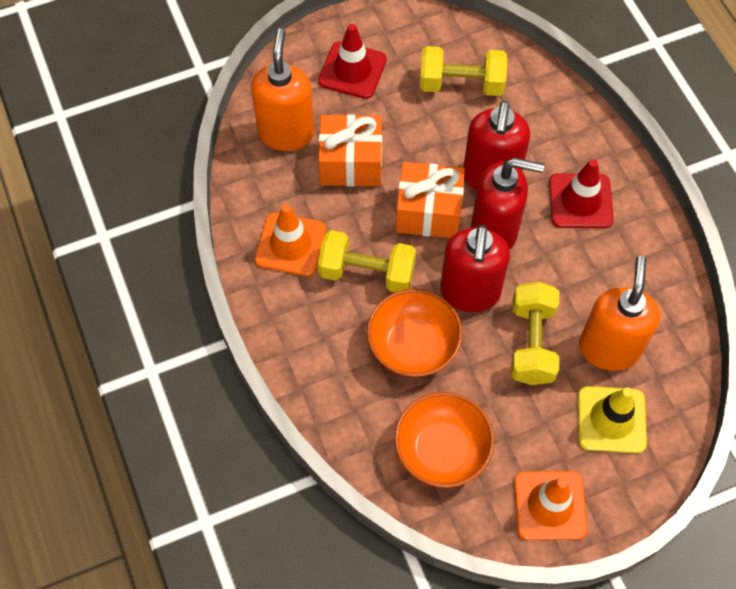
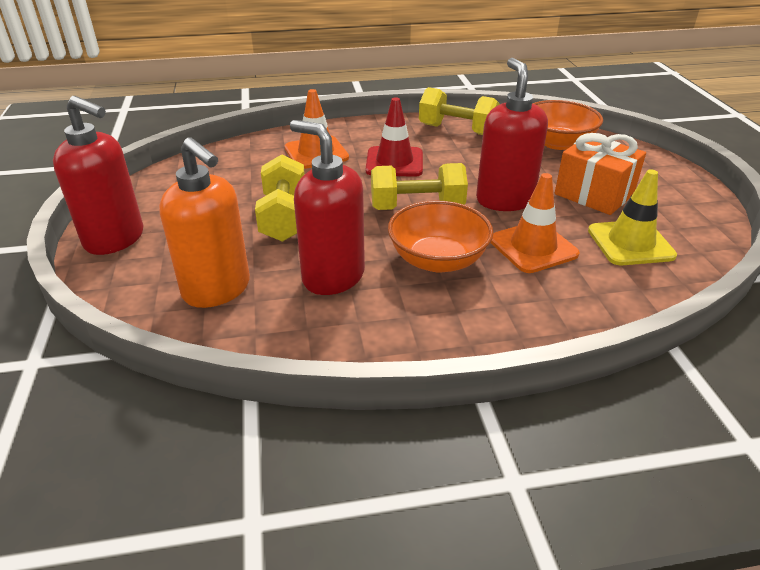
orange gift: 2 -> 1
orange soap dispenser: 2 -> 1
red traffic cone: 2 -> 1

